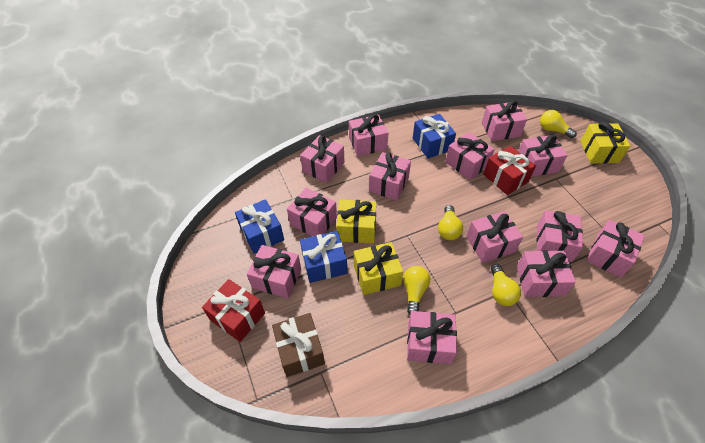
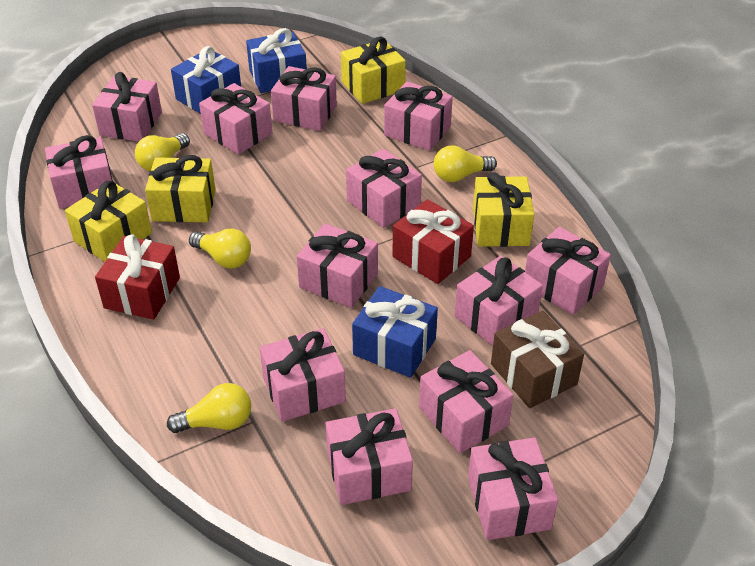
yellow gift: 3 -> 4

